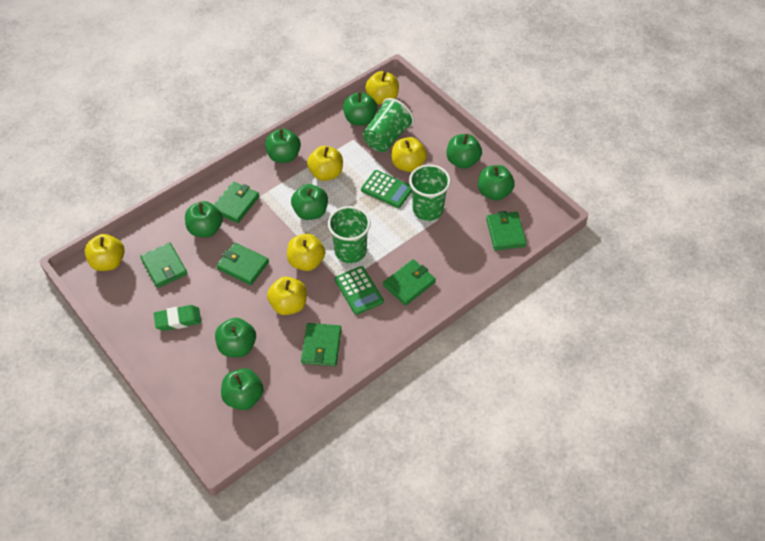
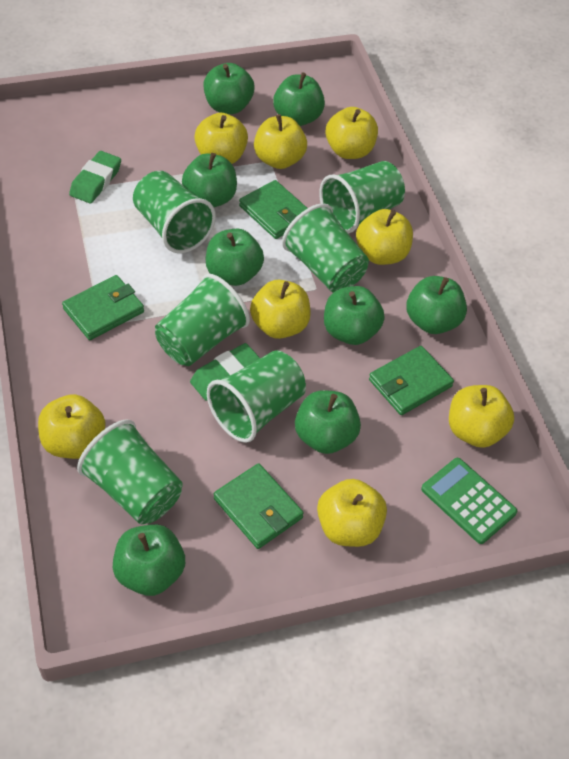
green calculator: 2 -> 1
green cup: 3 -> 6
green eraser: 1 -> 2
green wallet: 6 -> 4
yellow apple: 6 -> 8

